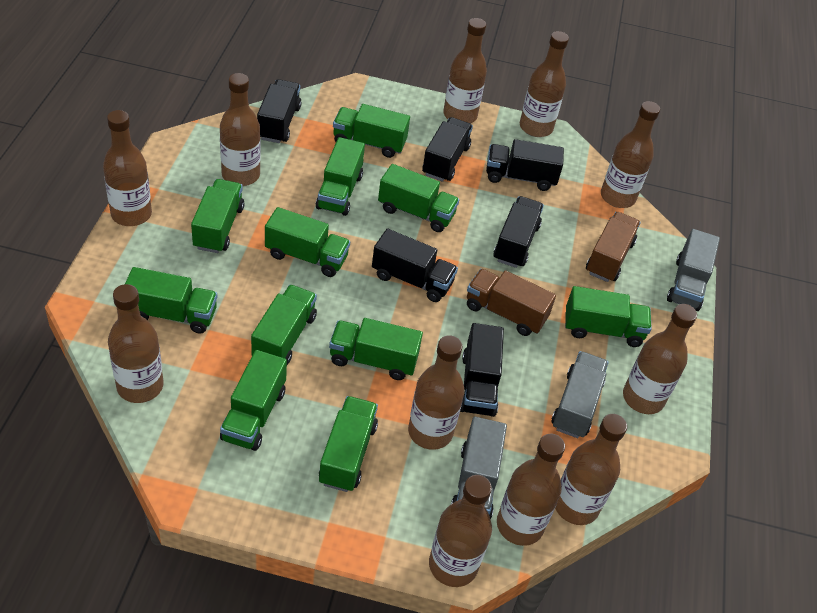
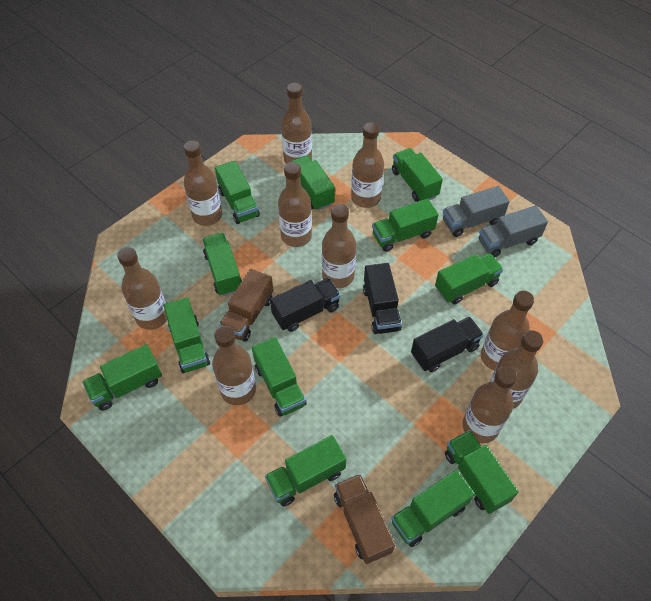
black truck: 6 -> 3
brown bottle: 11 -> 10
green truck: 11 -> 12
grey truck: 3 -> 2

